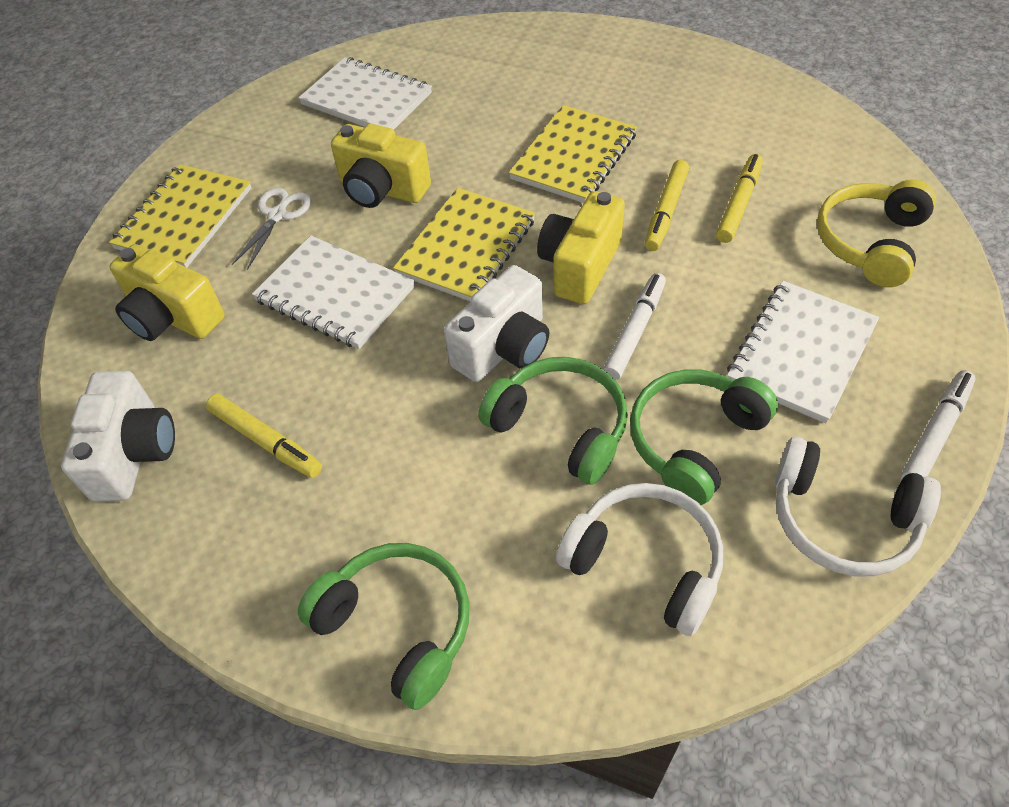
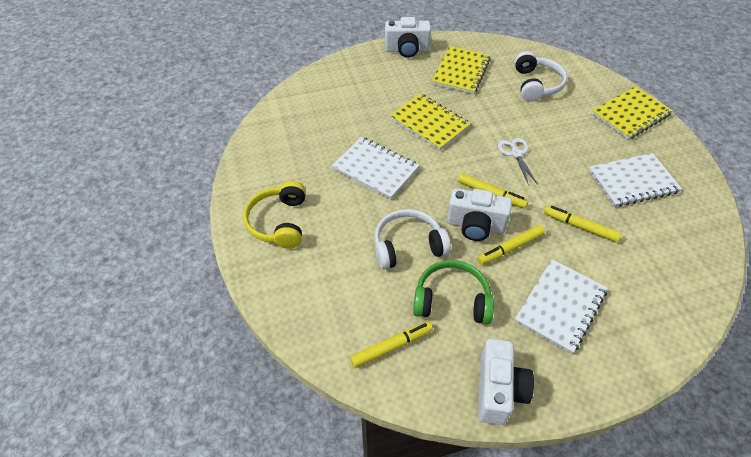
green headphones: 3 -> 1
white camera: 2 -> 3
white marker: 2 -> 0
yellow camera: 3 -> 0
yellow marker: 3 -> 4

